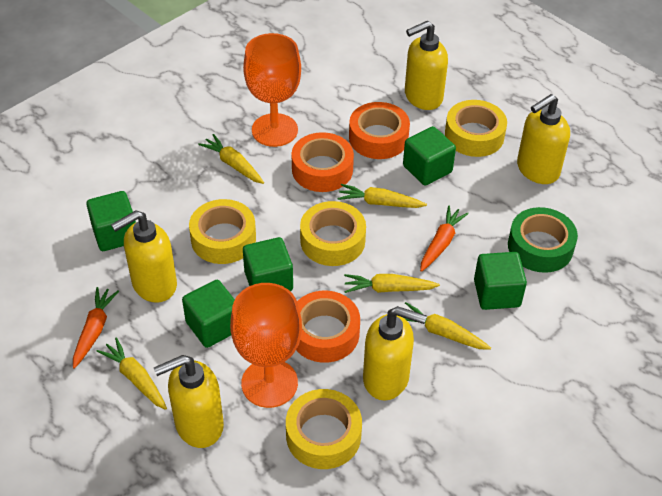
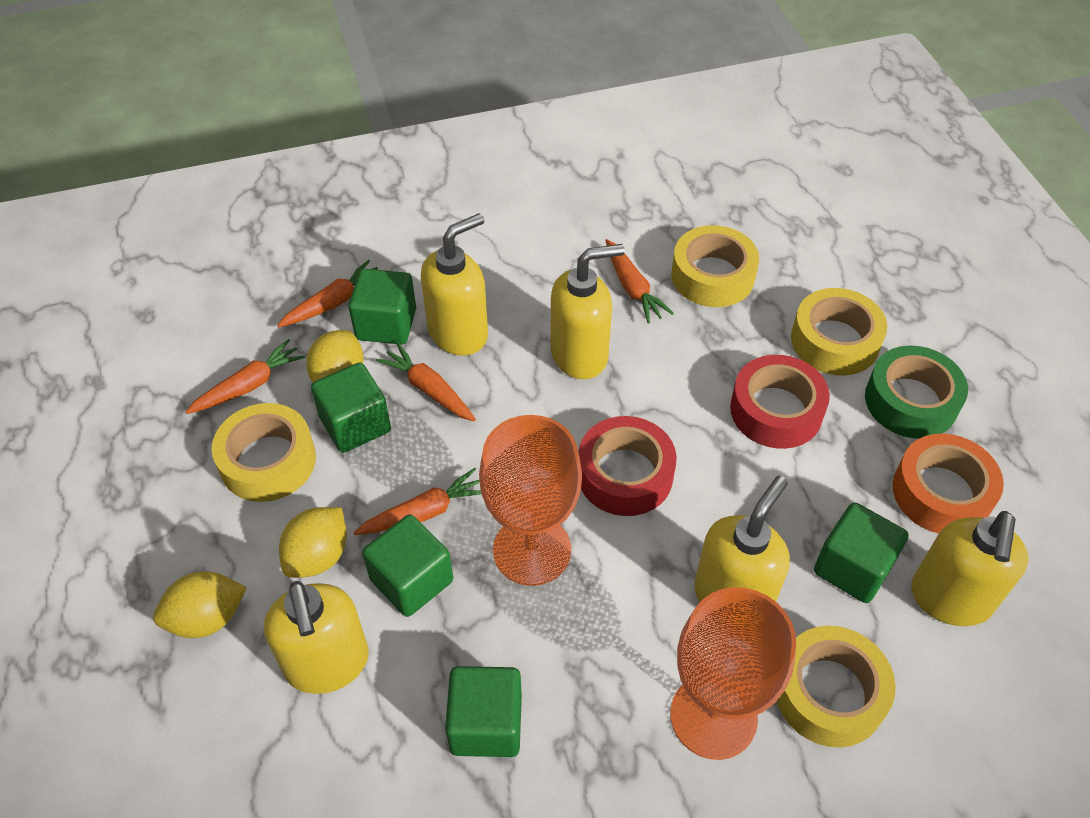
orange carrot: 2 -> 5
orange tape: 3 -> 1
red tape: 0 -> 2
yellow carrot: 5 -> 0
yellow lemon: 0 -> 3

